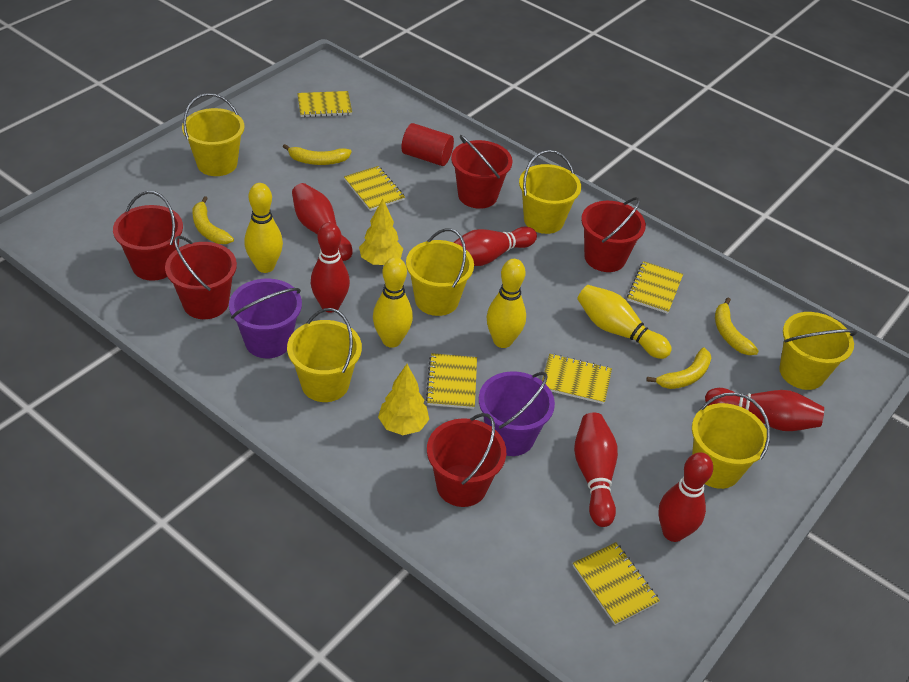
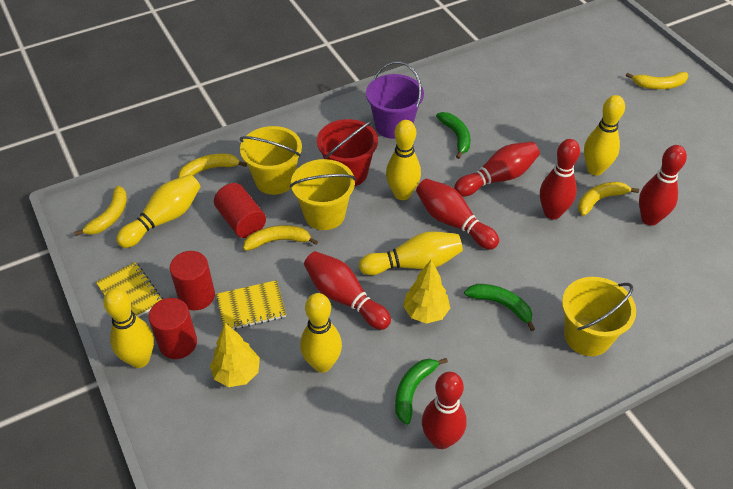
green banana: 0 -> 3
purple bucket: 2 -> 1
red bucket: 5 -> 1
red cylinder: 1 -> 3
yellow banana: 4 -> 5
yellow bowling pin: 4 -> 6
yellow bucket: 6 -> 3
yellow notebook: 6 -> 2

